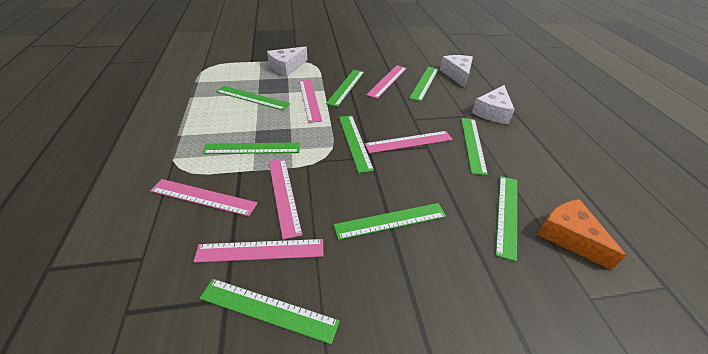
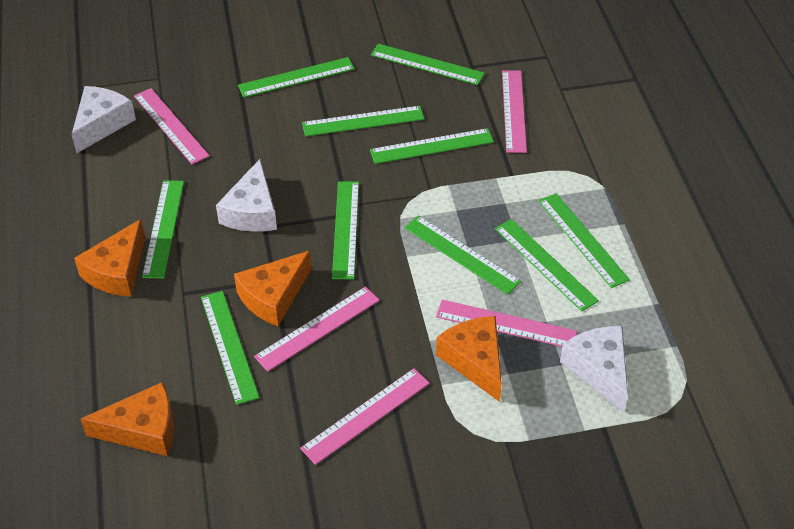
green ruler: 9 -> 10
orange cheese: 1 -> 4
pink ruler: 6 -> 5

